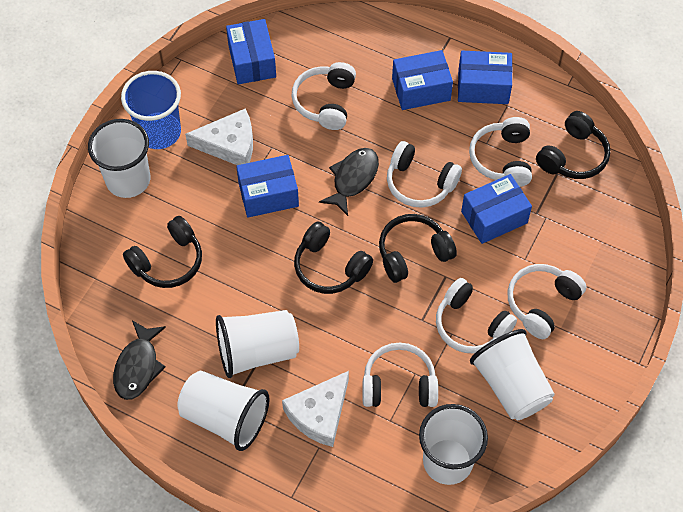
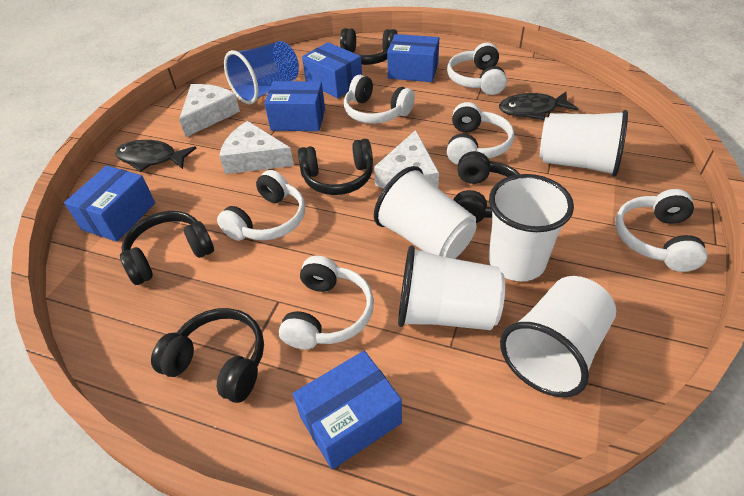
black headphones: 4 -> 5
white cheese: 2 -> 3

